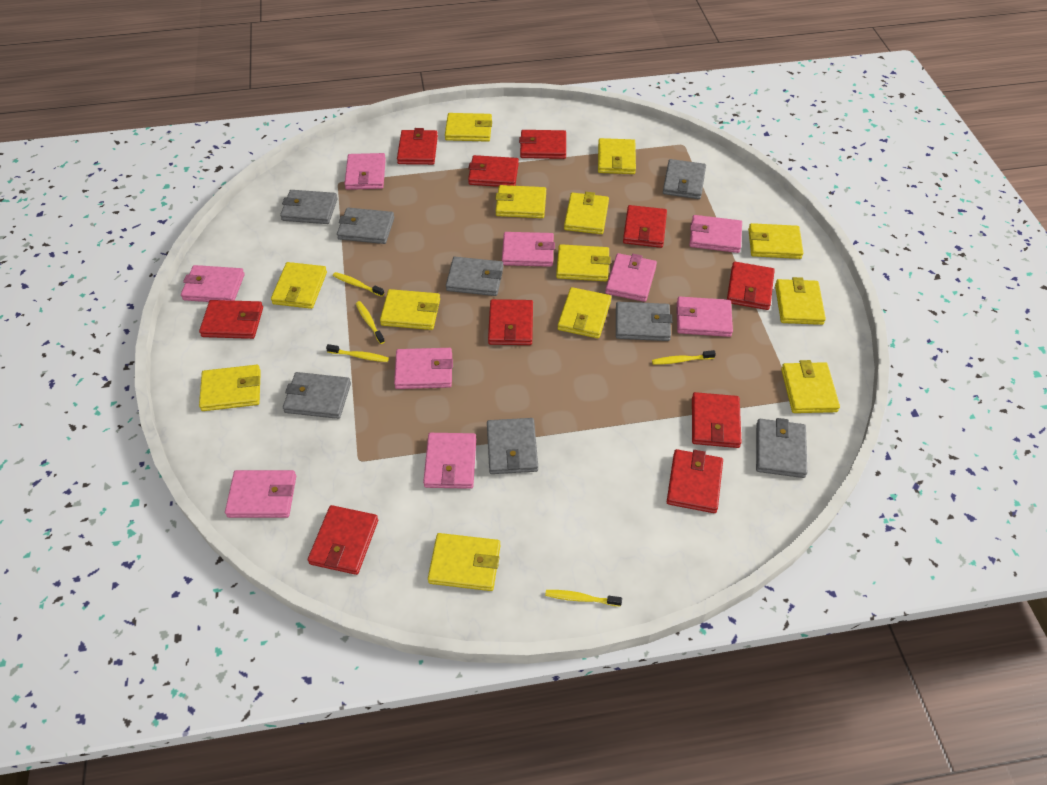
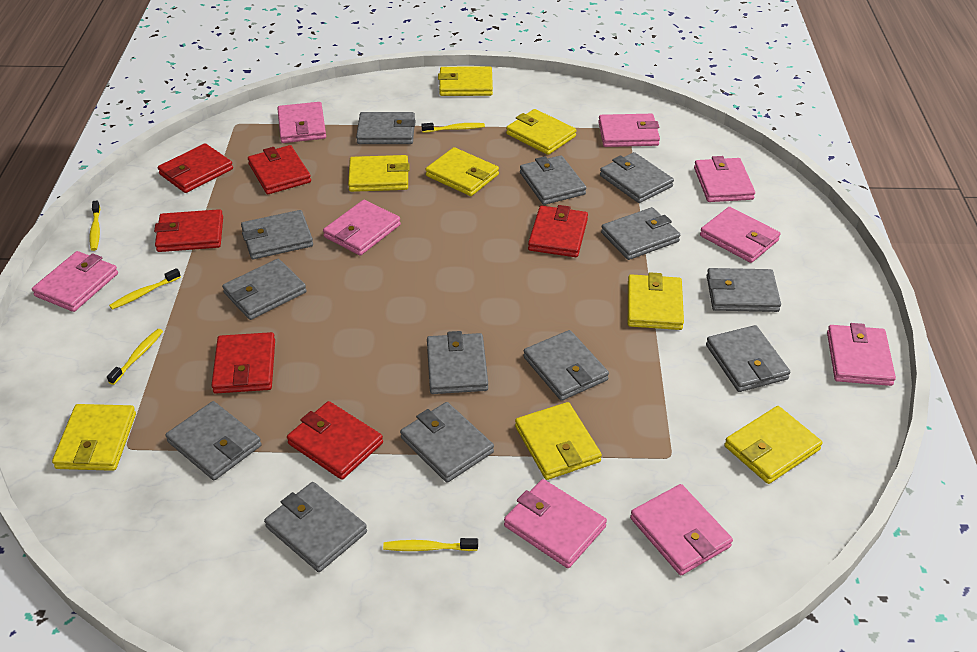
grey wallet: 8 -> 13
red wallet: 10 -> 6
yellow wallet: 13 -> 8

